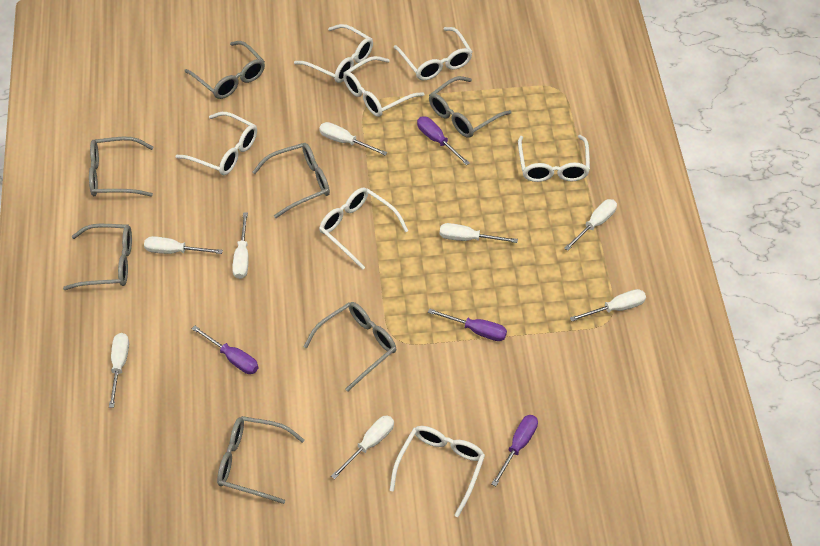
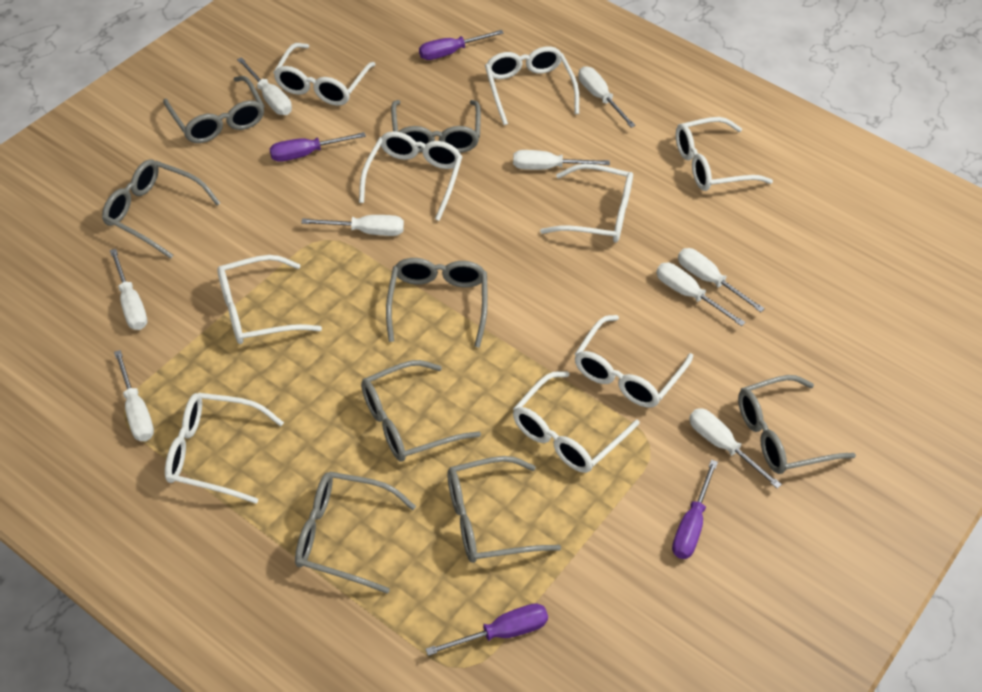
grey glasses: 7 -> 8
white glasses: 7 -> 9
white screwdriver: 8 -> 9

